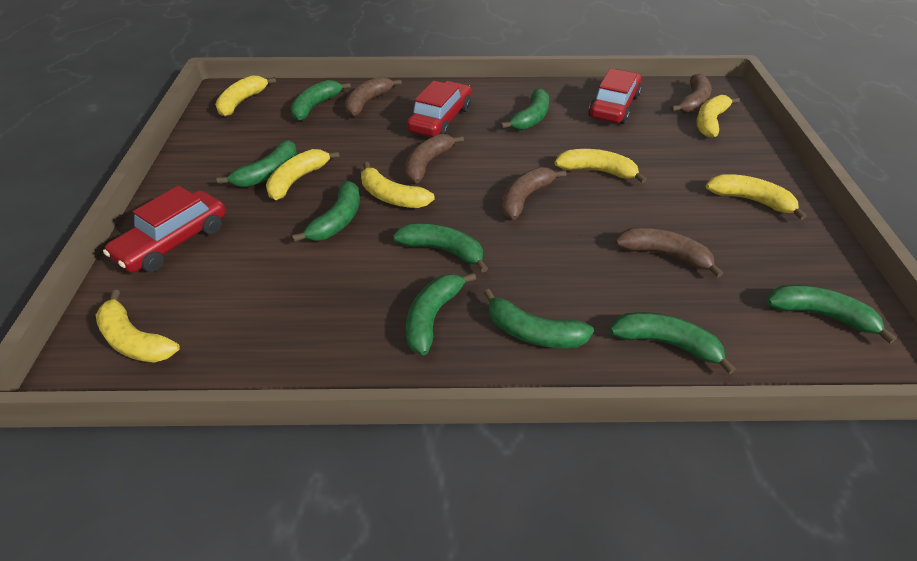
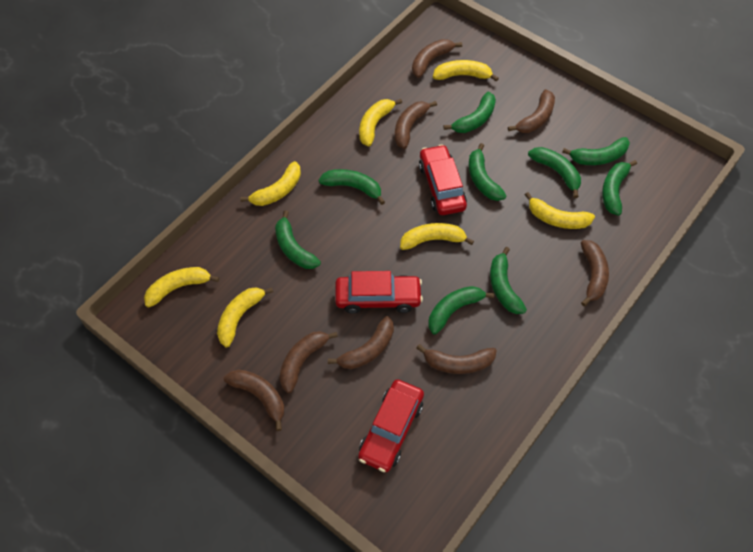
brown banana: 5 -> 8

